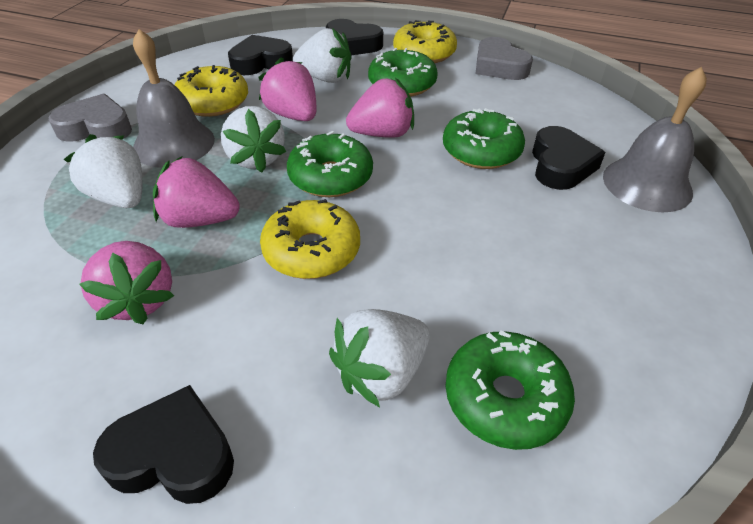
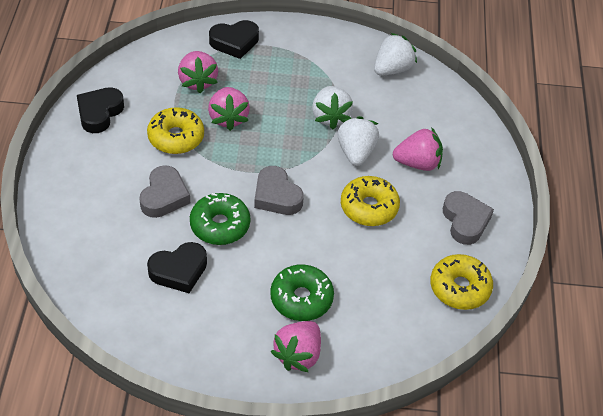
black heart: 4 -> 3
green donut: 4 -> 2
grey bell: 2 -> 0
grey heart: 2 -> 3
white strawberry: 4 -> 3

